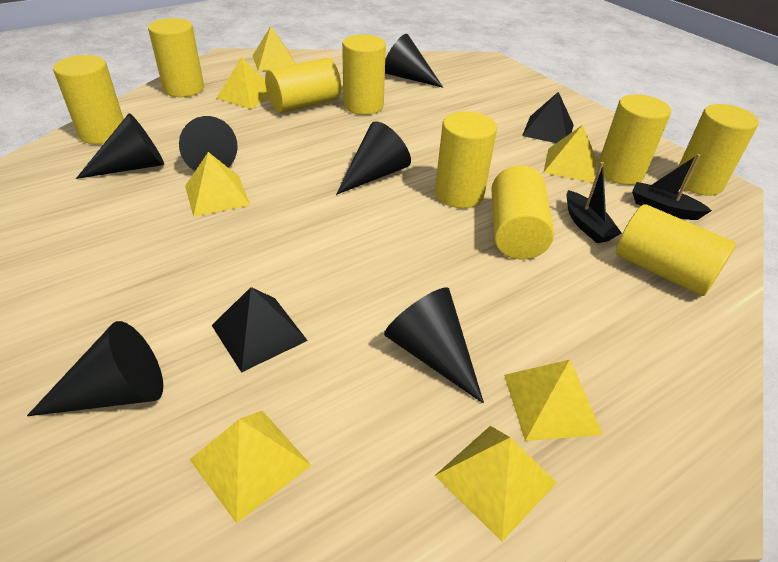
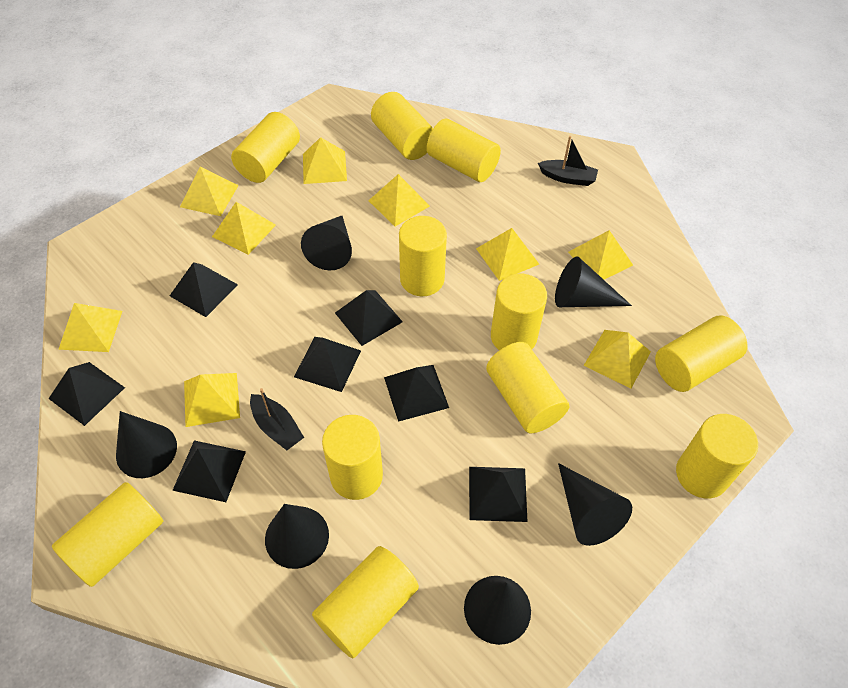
black pyramid: 2 -> 7
yellow cylinder: 9 -> 11
yellow pyramid: 7 -> 9

